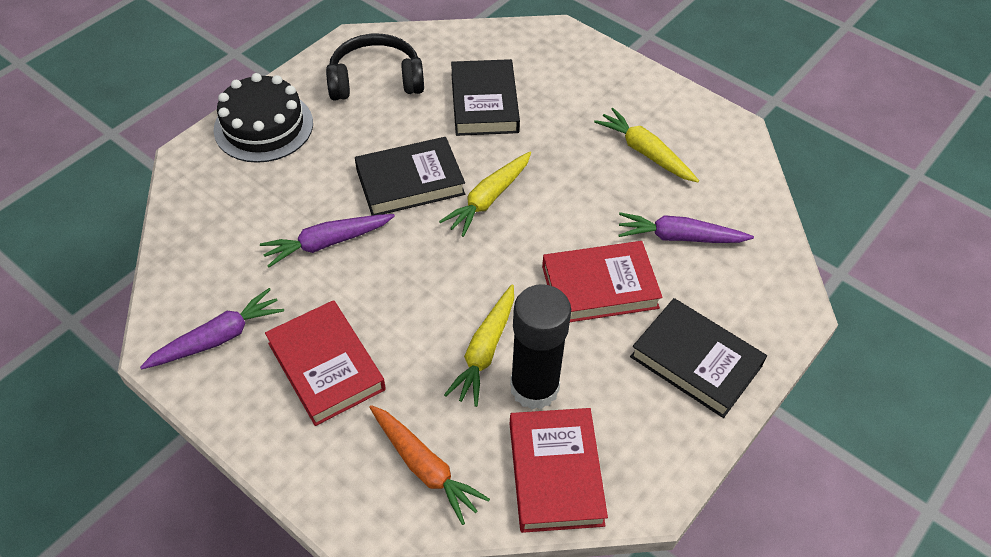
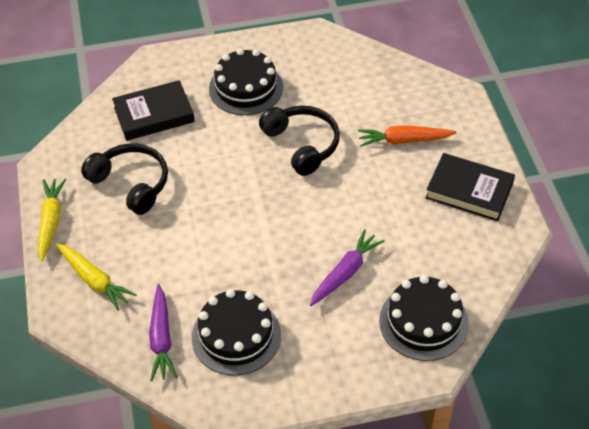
black book: 3 -> 2
black cake: 1 -> 3
black glue stick: 1 -> 0
black headphones: 1 -> 2
purple carrot: 3 -> 2
red book: 3 -> 0
yellow carrot: 3 -> 2

